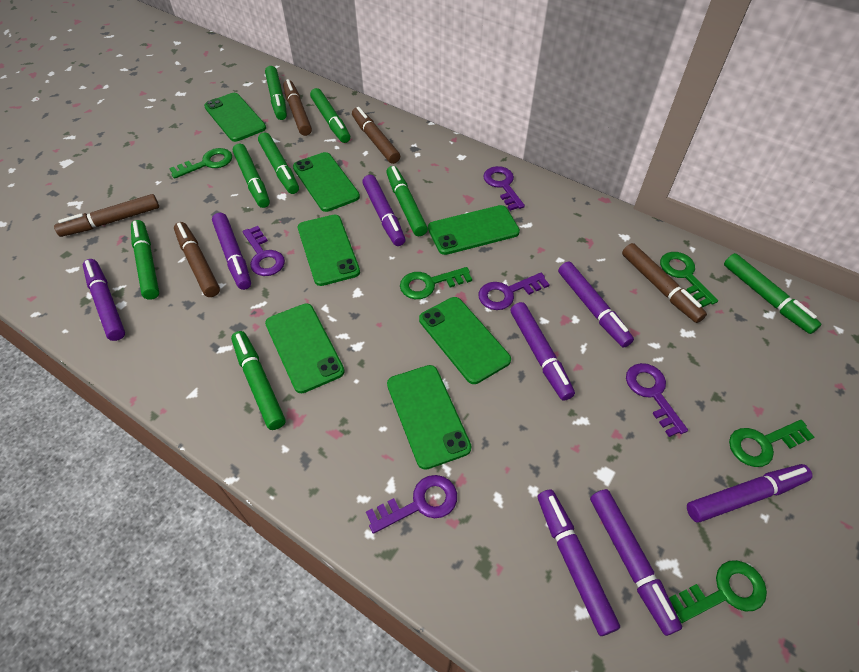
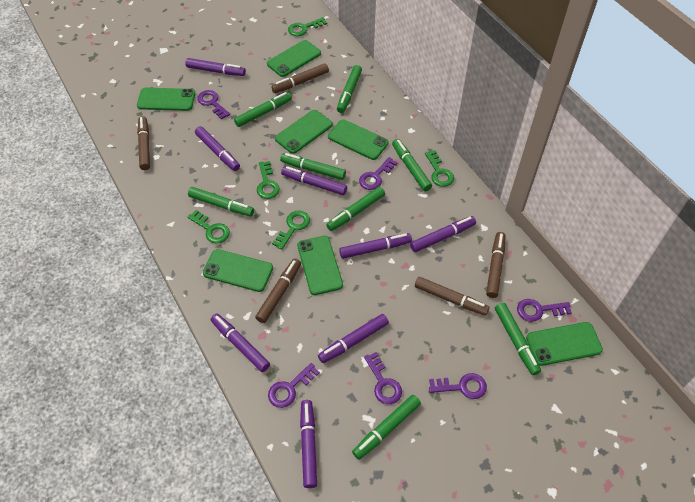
purple key: 5 -> 6

